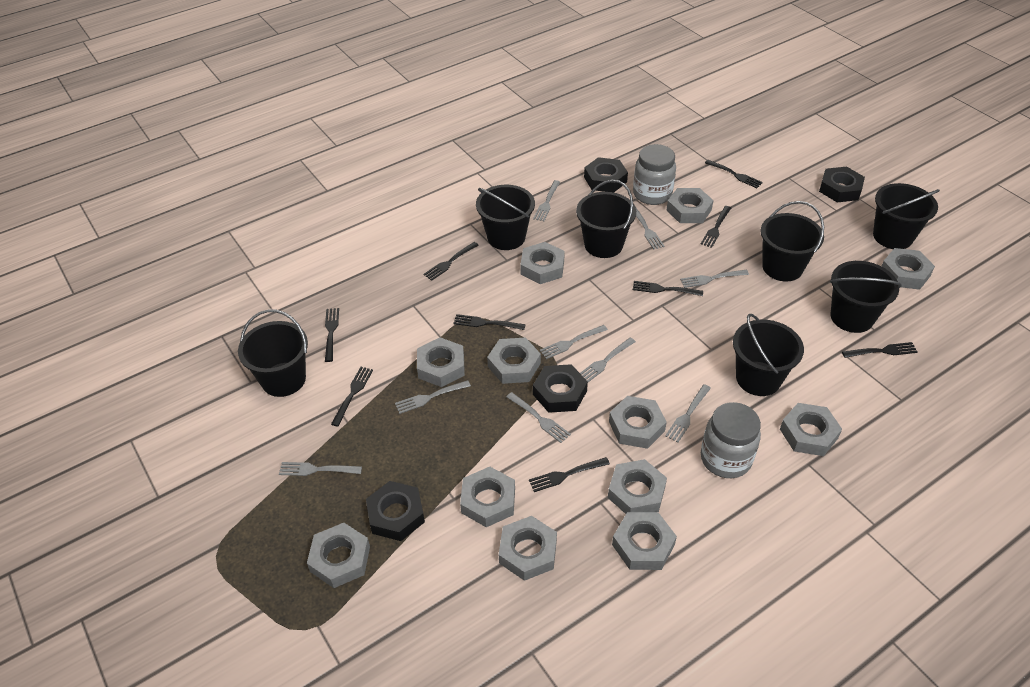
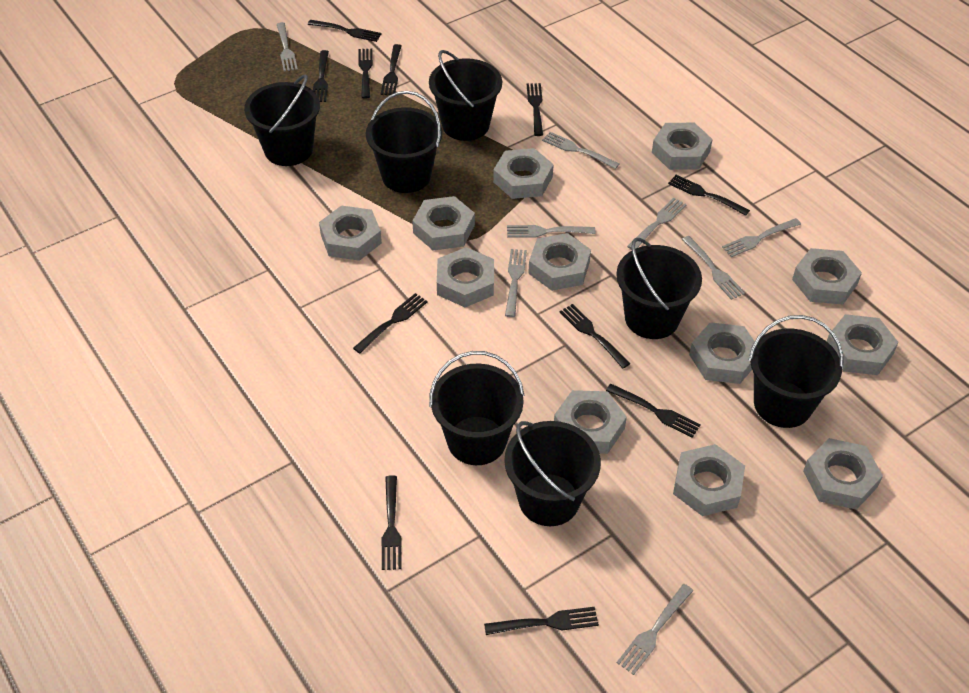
black fork: 9 -> 11
black nut: 4 -> 0
grey fork: 9 -> 8
grey jar: 2 -> 0

